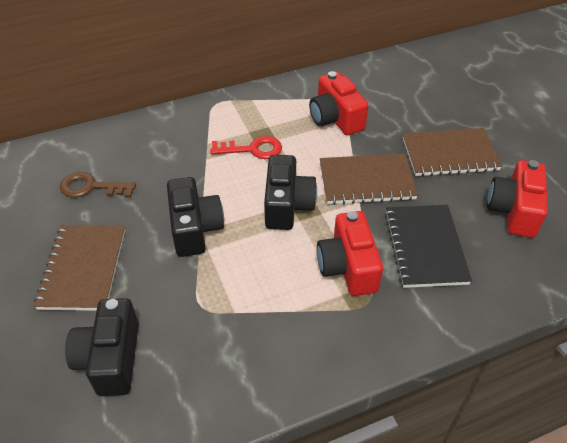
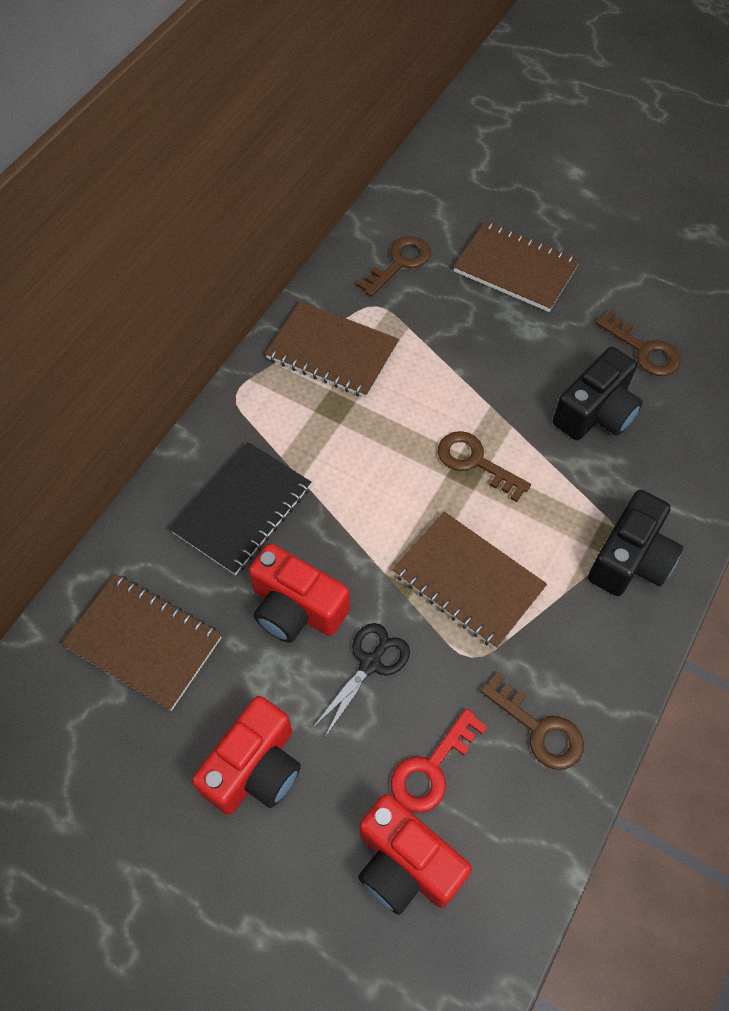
black camera: 3 -> 2
black scissors: 0 -> 1
brown key: 1 -> 4
brown notebook: 3 -> 4

